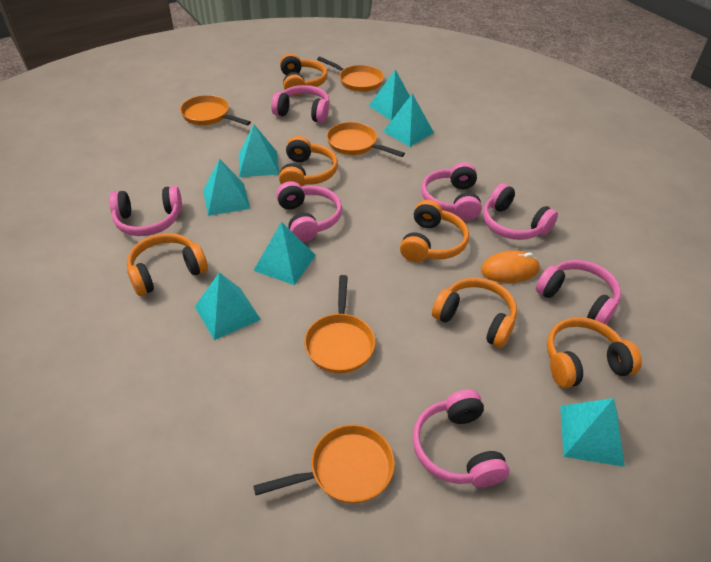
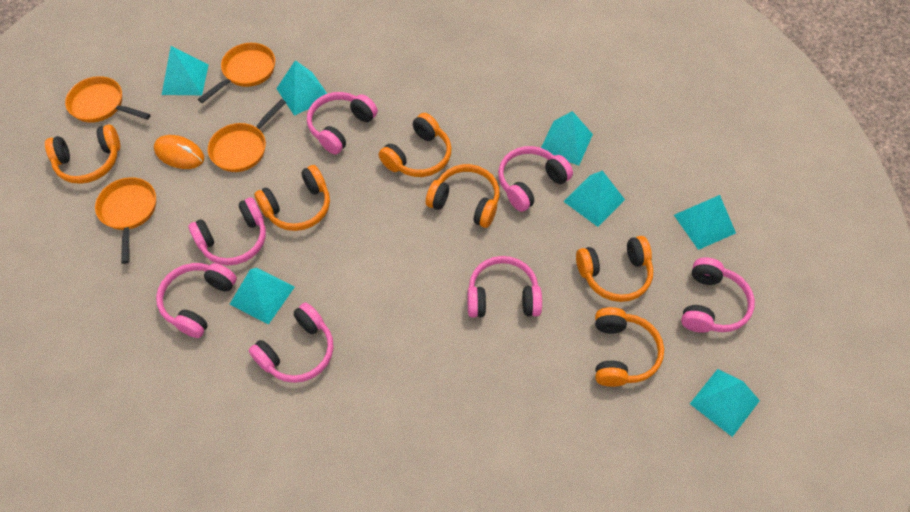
orange pan: 5 -> 4

